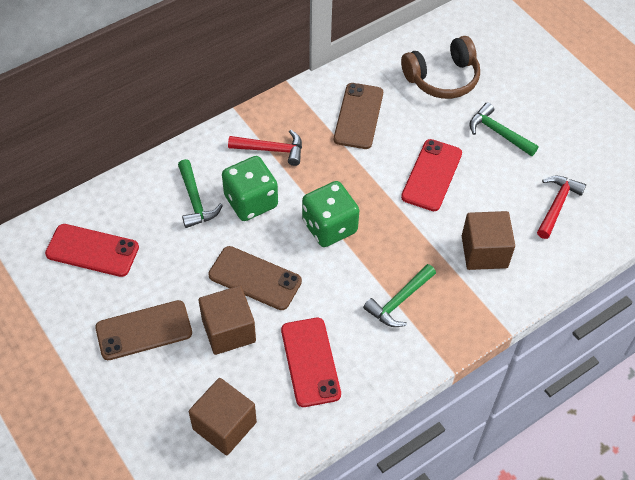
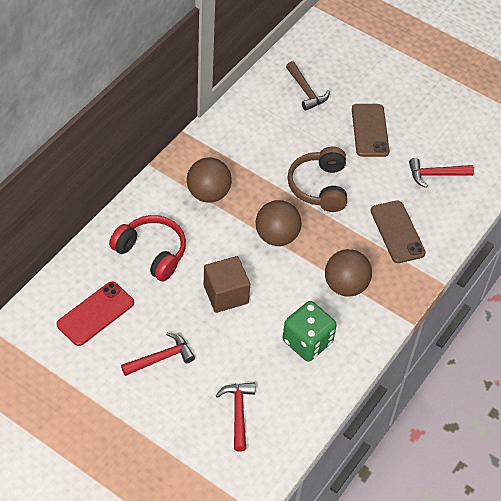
brown ball: 0 -> 3
brown cube: 3 -> 1
brown hammer: 0 -> 1
brown phone: 3 -> 2
green dice: 2 -> 1
green hammer: 3 -> 0
red hammer: 2 -> 3
red headphones: 0 -> 1
red phone: 3 -> 1

